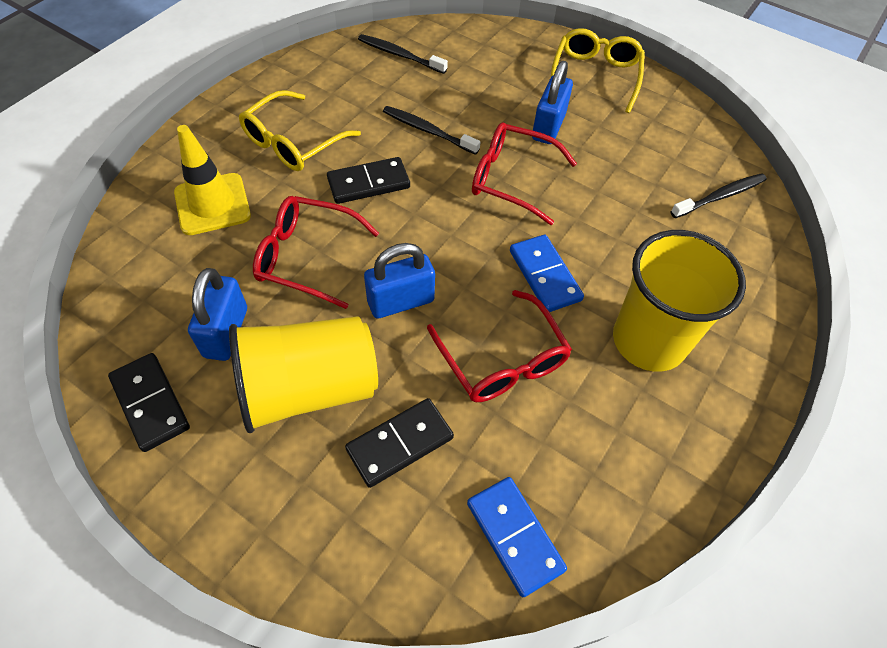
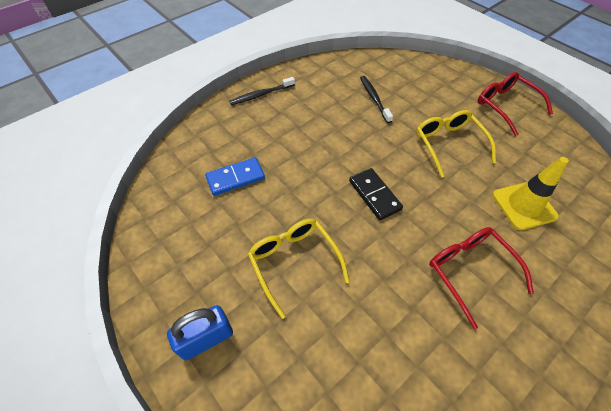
black domino: 3 -> 1
black toothbrush: 3 -> 2
blue domino: 2 -> 1
blue padlock: 3 -> 1
red glasses: 3 -> 2
yellow cup: 2 -> 0

